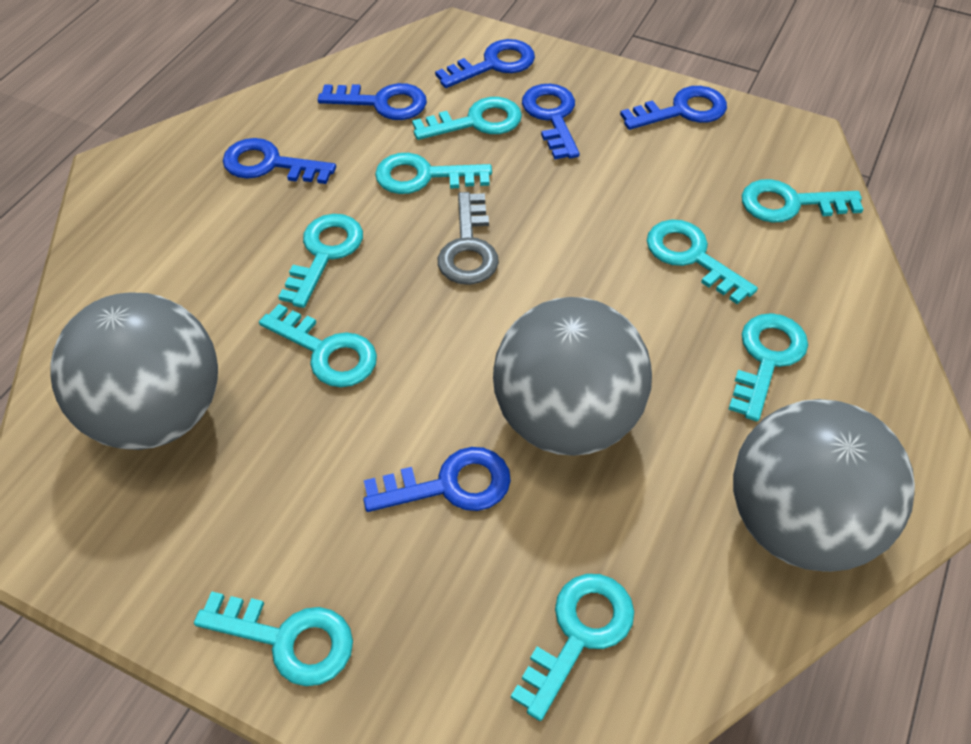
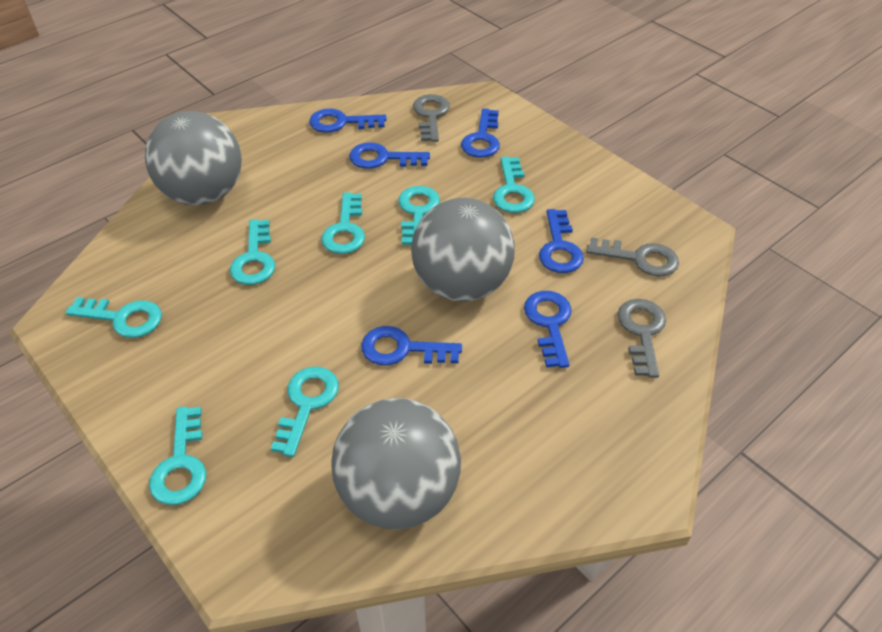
grey key: 1 -> 3
turquoise key: 9 -> 7

